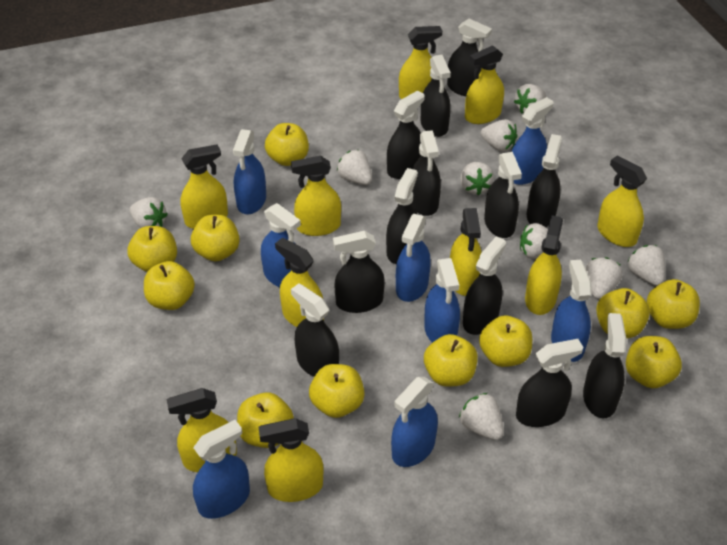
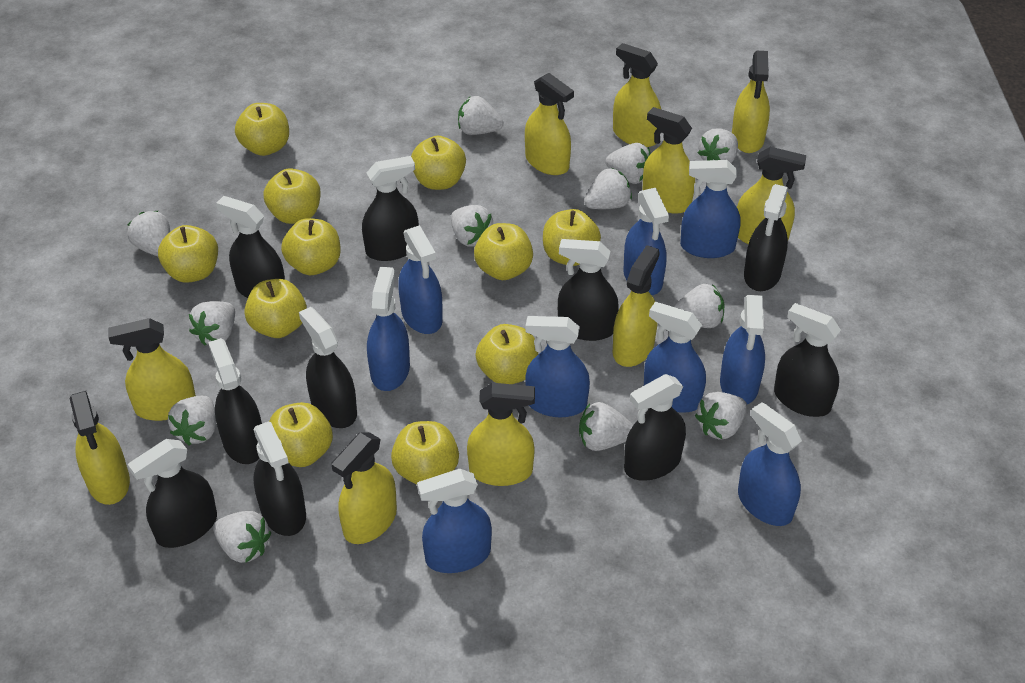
black spray bottle: 12 -> 10
blue spray bottle: 8 -> 9
white strawberry: 9 -> 12

